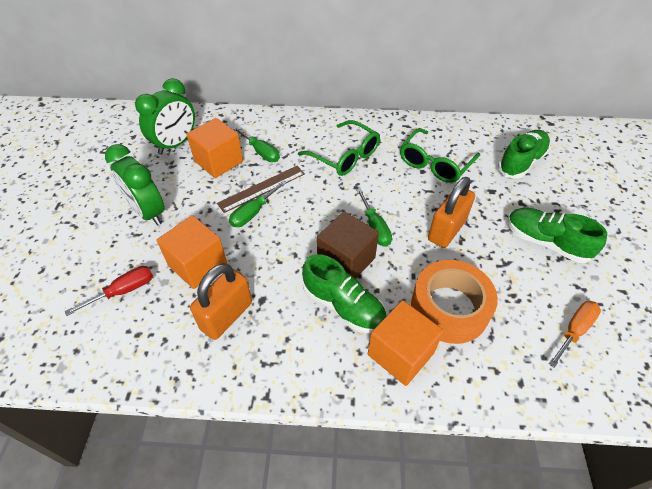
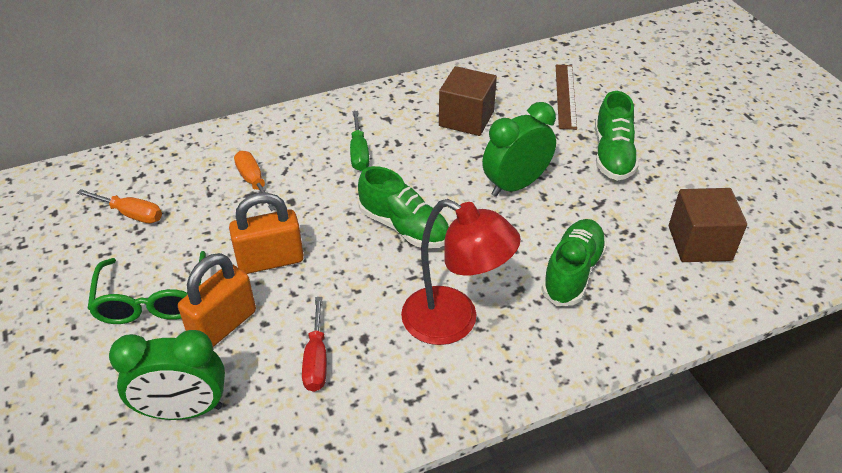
brown cube: 1 -> 2
green glasses: 2 -> 1
green screwdriver: 3 -> 1
orange cube: 3 -> 0
orange screwdriver: 1 -> 2
orange tape: 1 -> 0
red lamp: 0 -> 1

